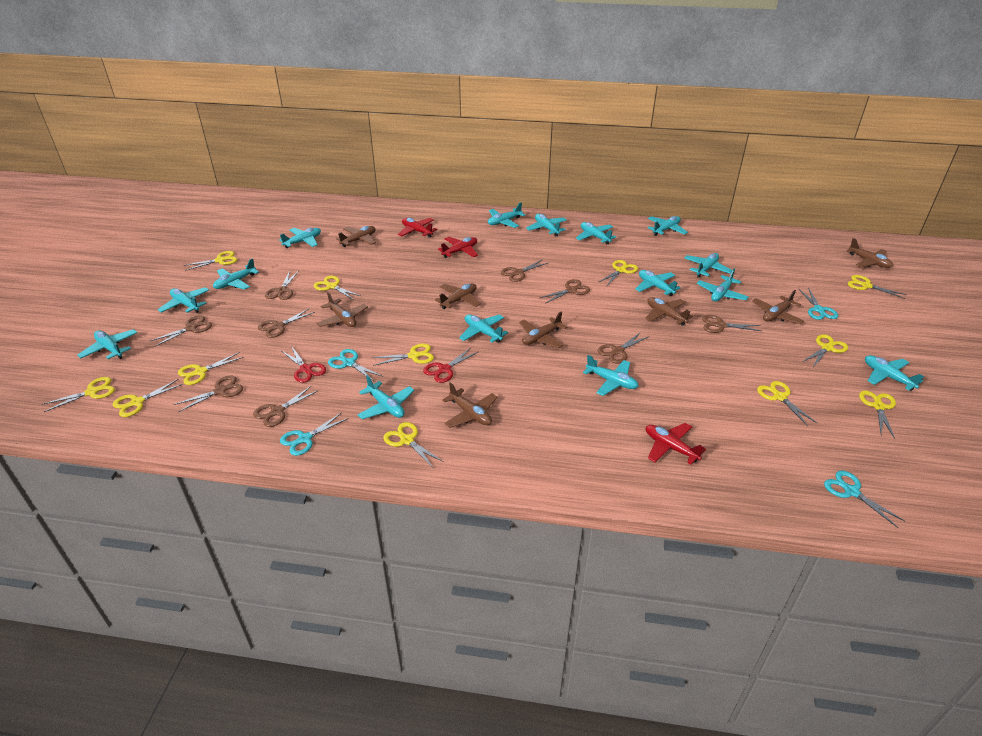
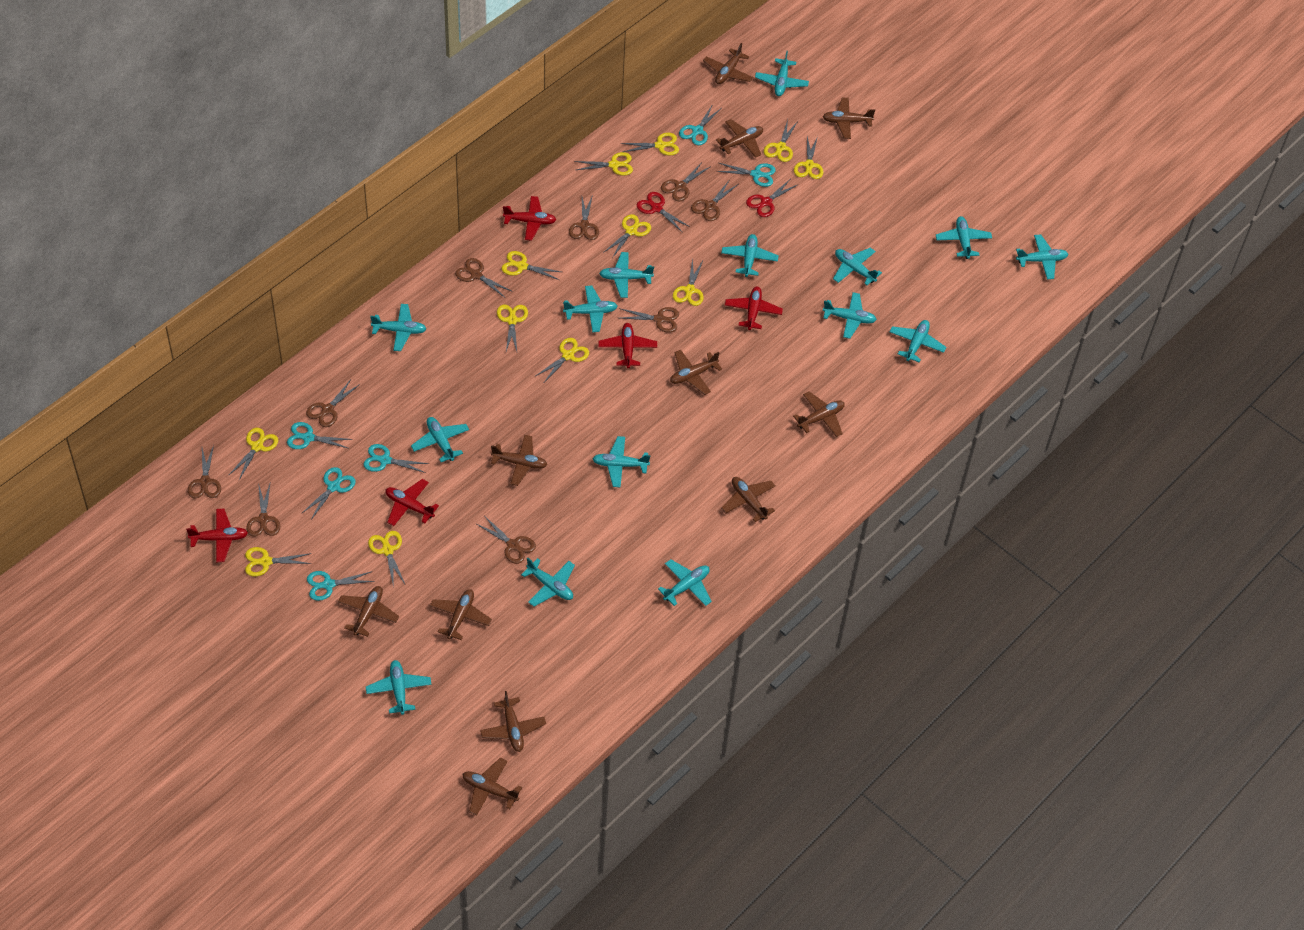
brown plane: 8 -> 11
red plane: 3 -> 5
turquoise scissors: 4 -> 6

